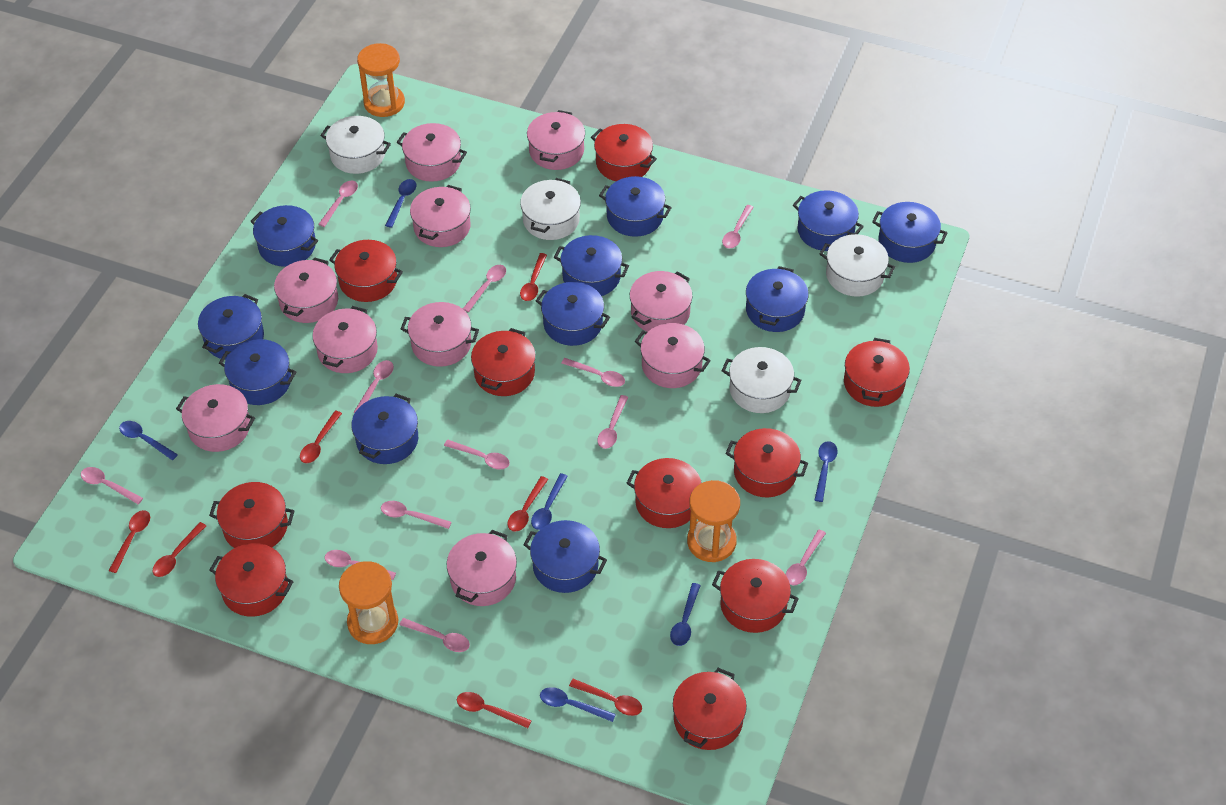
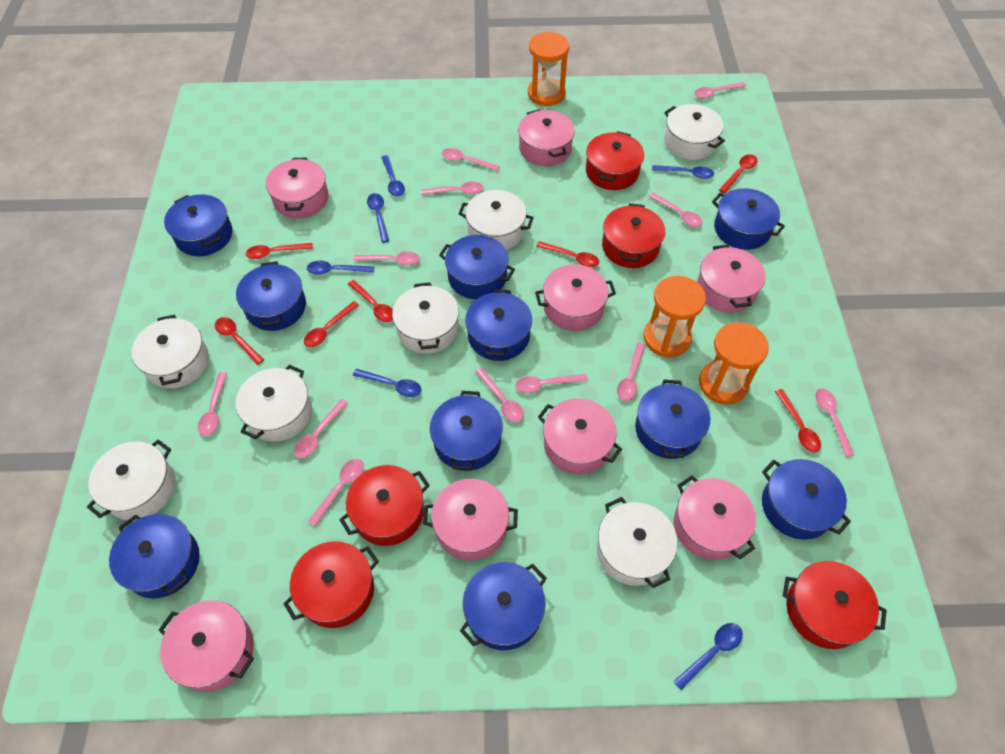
blue pot: 11 -> 10
pink pot: 10 -> 8
red pot: 10 -> 5
white pot: 4 -> 7

